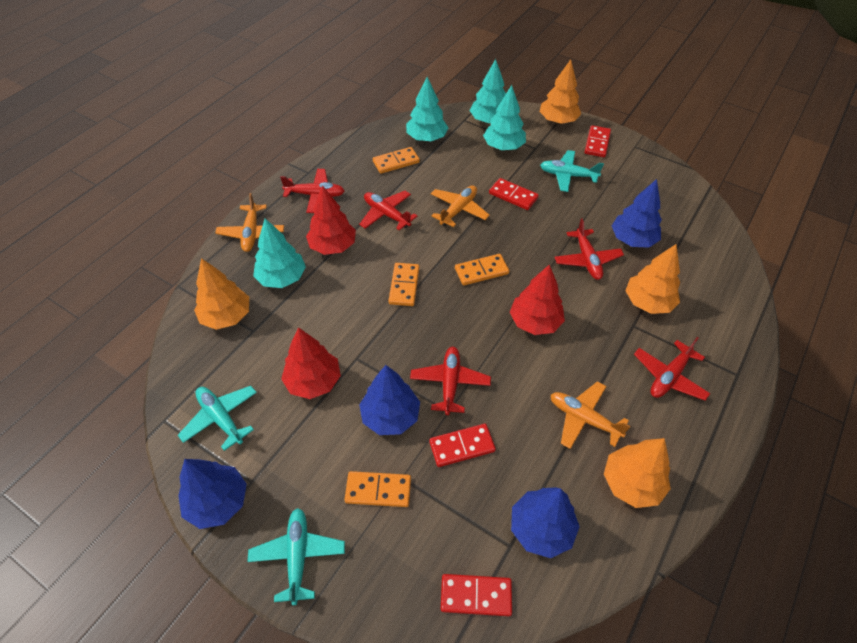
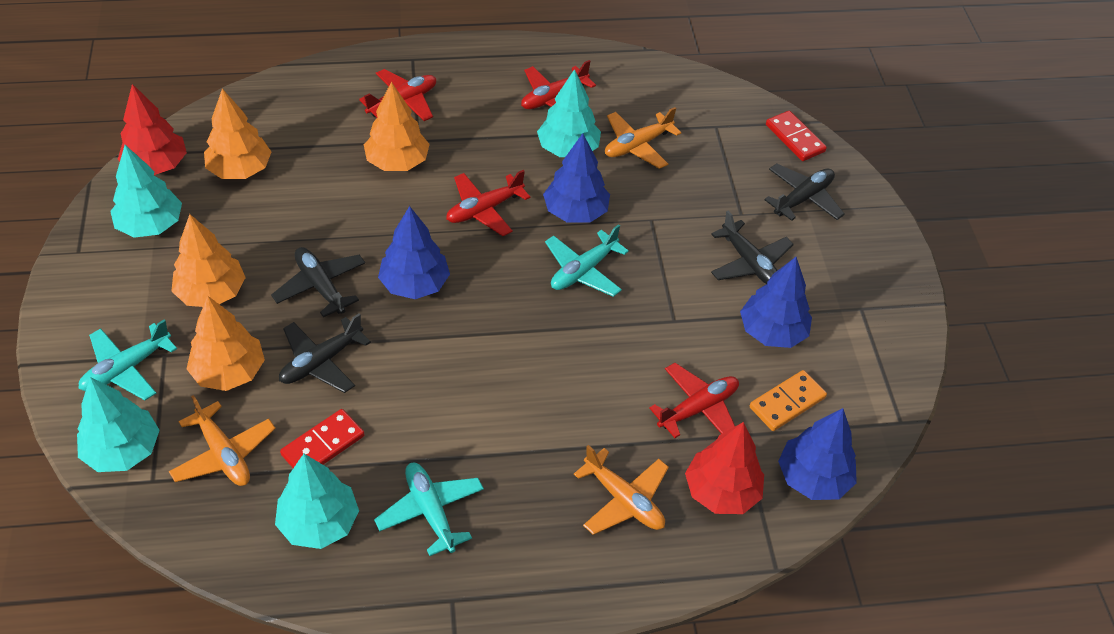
black plane: 0 -> 4
orange domino: 4 -> 1
red domino: 4 -> 2
red plane: 5 -> 4
red tree: 3 -> 2

